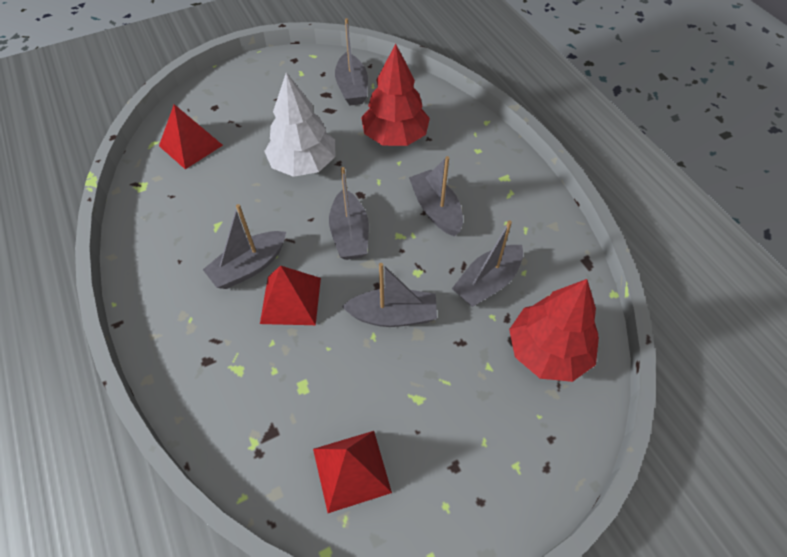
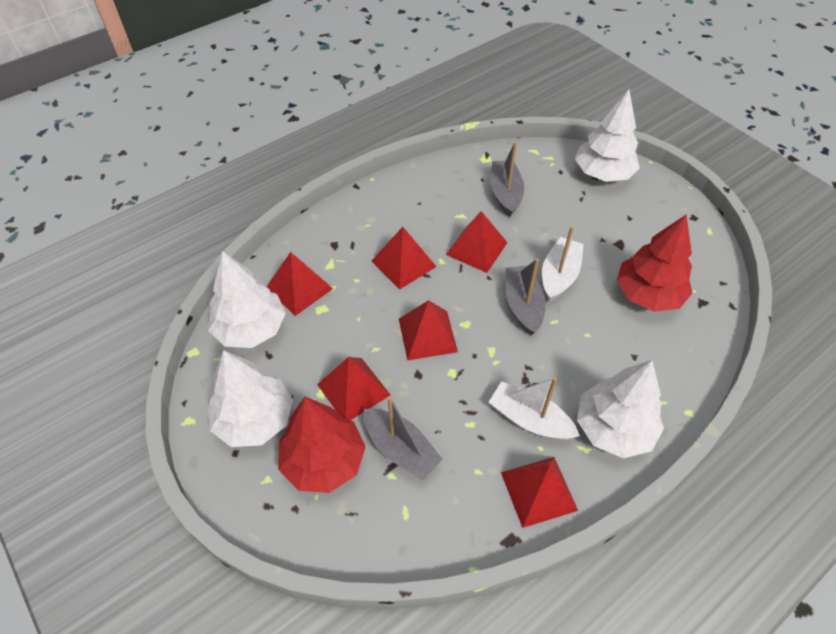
grey boat: 6 -> 3
red pyramid: 3 -> 6
white boat: 0 -> 2
white tree: 1 -> 4

